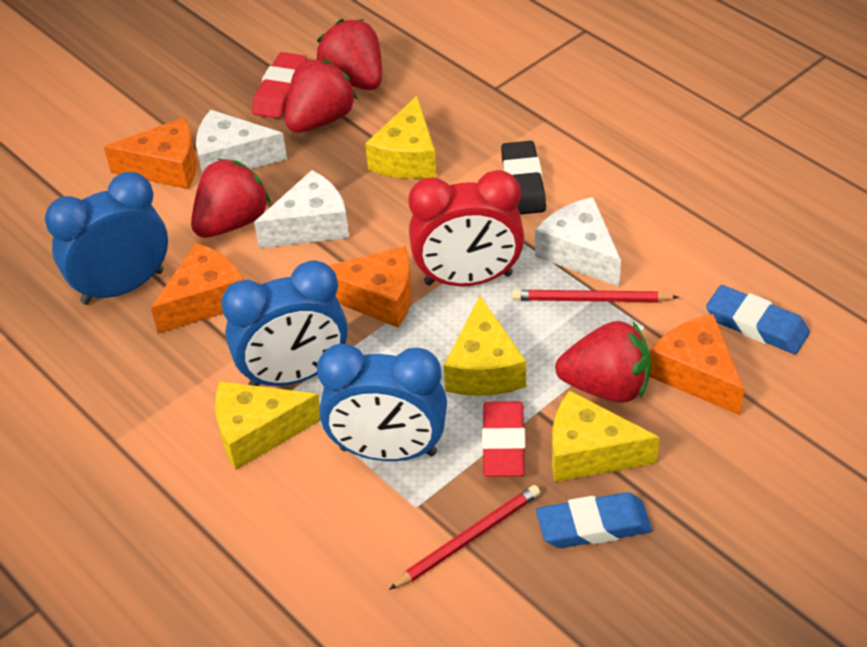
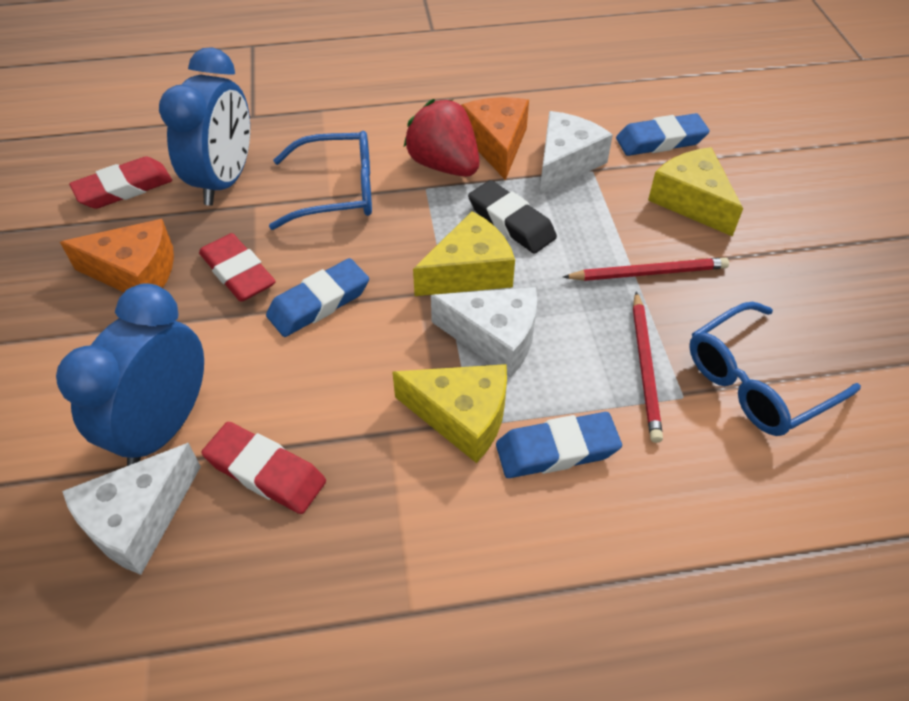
blue clock: 3 -> 2
blue eraser: 2 -> 3
blue glasses: 0 -> 2
orange cheese: 4 -> 2
red clock: 1 -> 0
red eraser: 2 -> 3
red strawberry: 4 -> 1
yellow cheese: 4 -> 3

